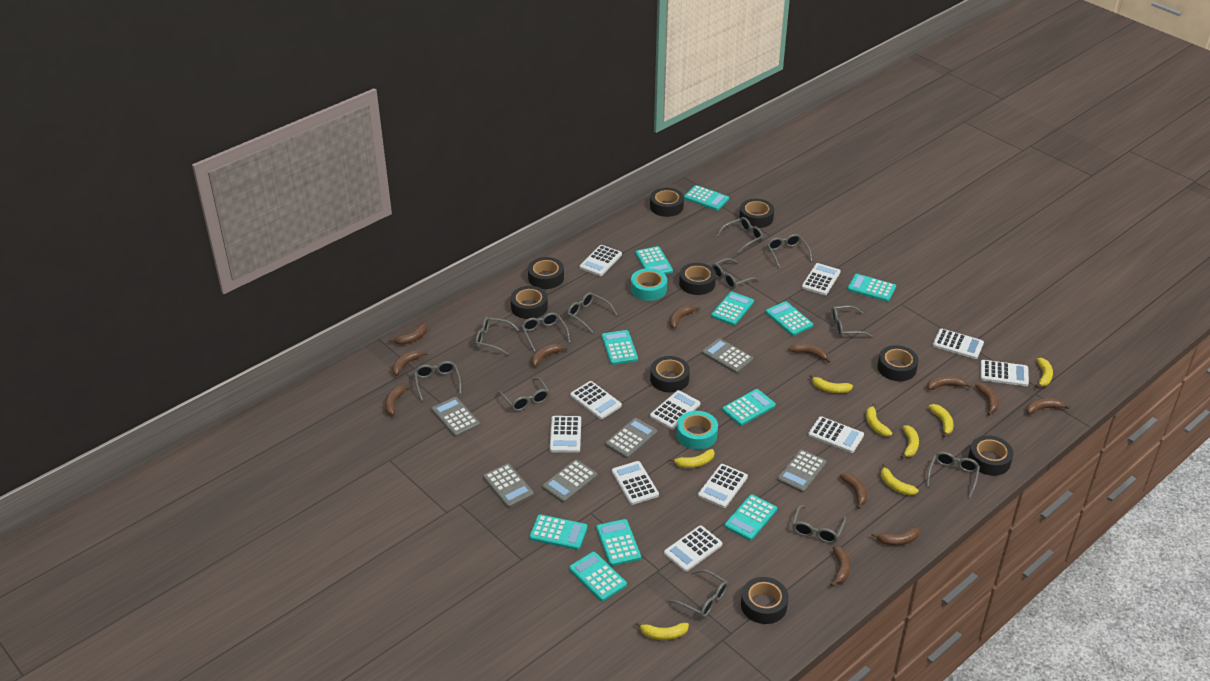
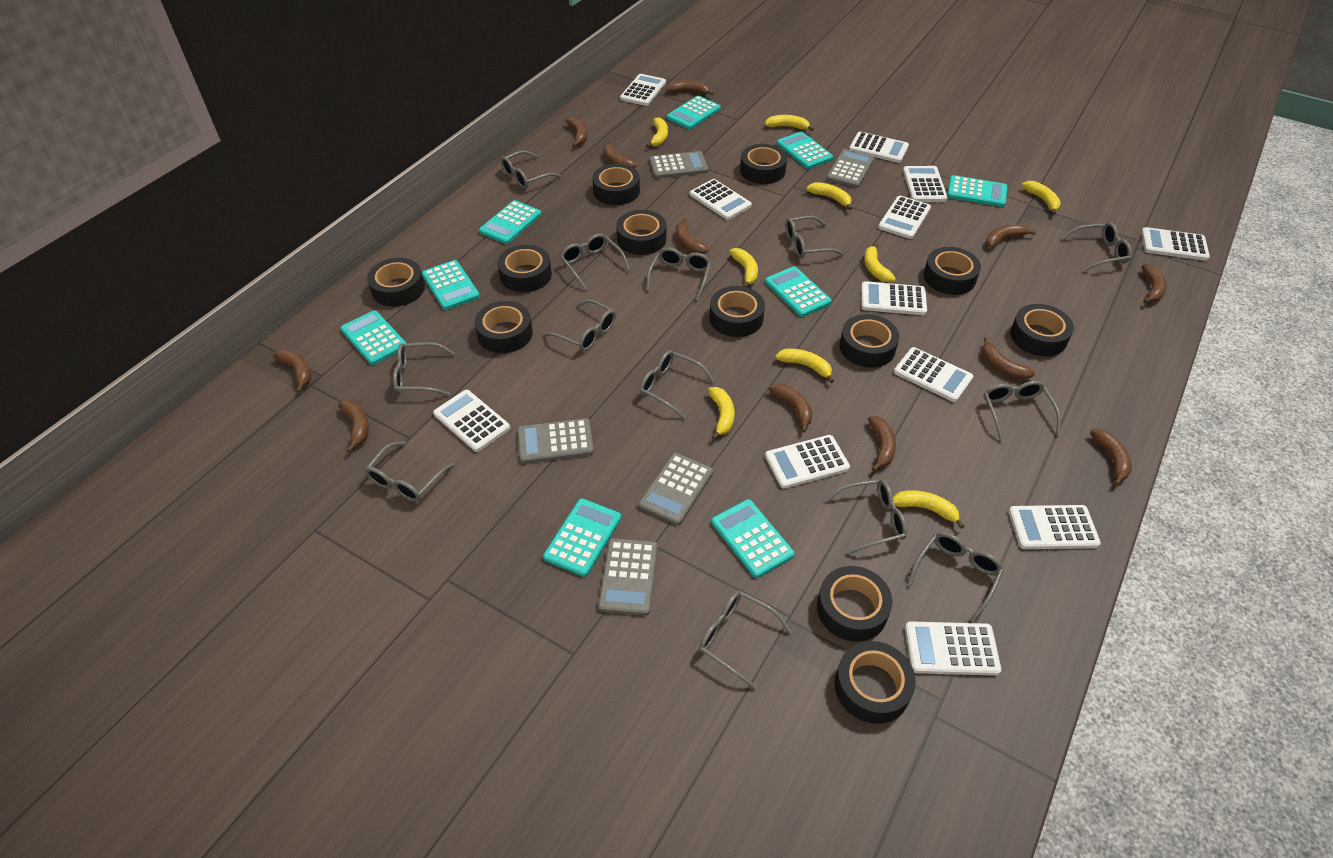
black tape: 9 -> 12
grey calculator: 6 -> 5
grey glasses: 12 -> 13
turquoise calculator: 11 -> 9
turquoise tape: 2 -> 0
white calculator: 11 -> 12
yellow banana: 8 -> 9

